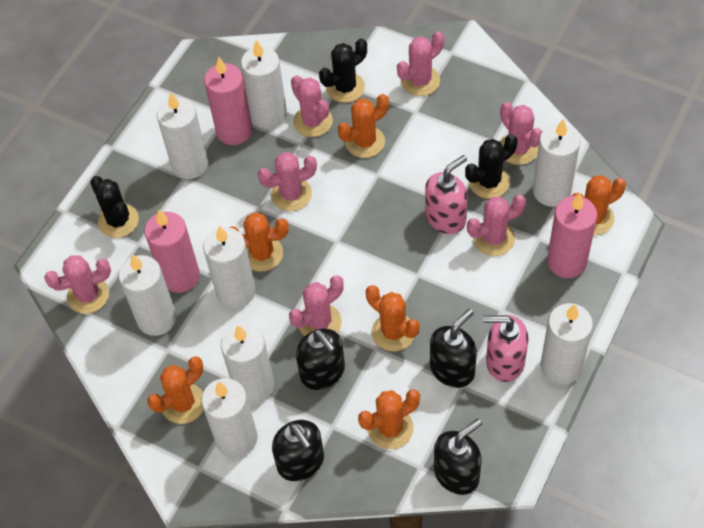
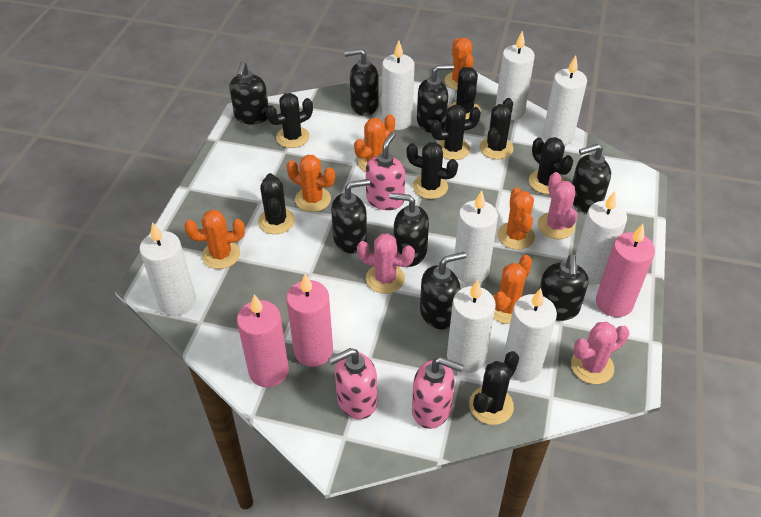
black cactus: 3 -> 8
black soap dispenser: 4 -> 8
pink cactus: 7 -> 3
pink soap dispenser: 2 -> 3

